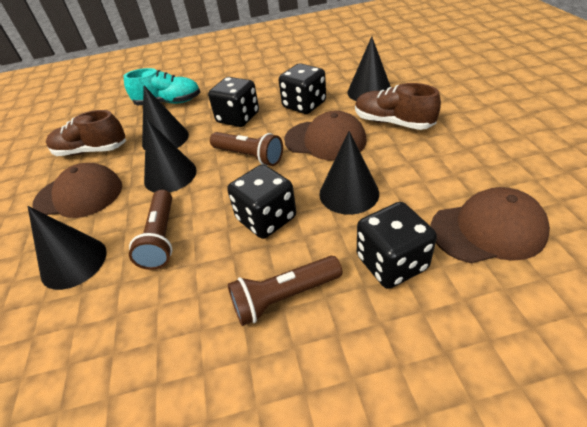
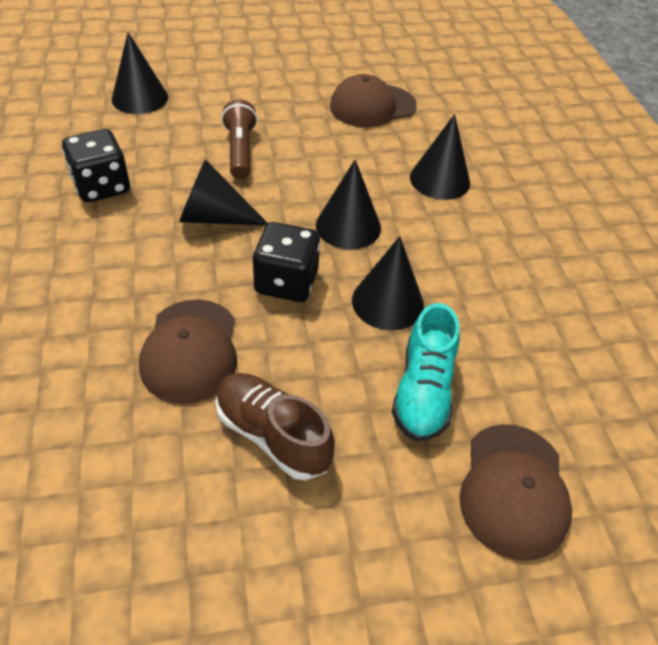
black dice: 4 -> 2
brown flashlight: 3 -> 1
brown shoe: 2 -> 1

